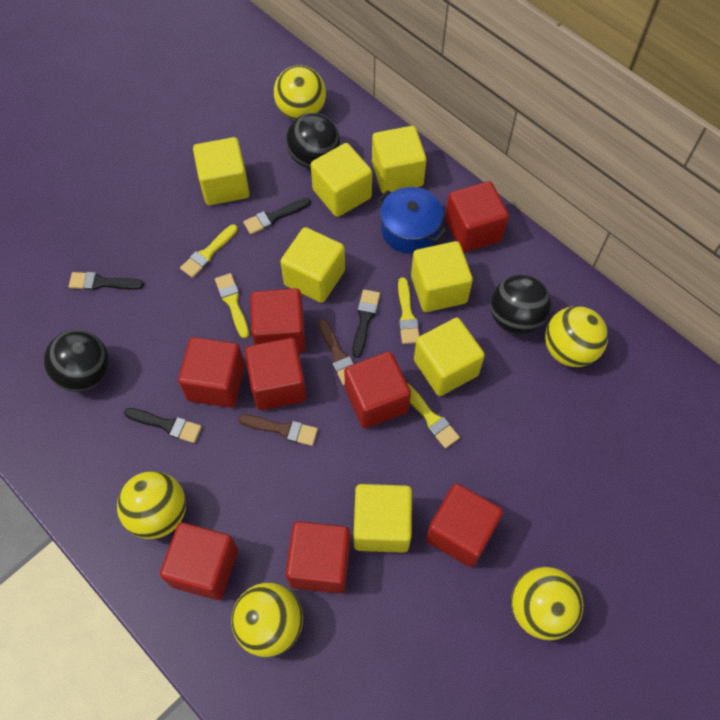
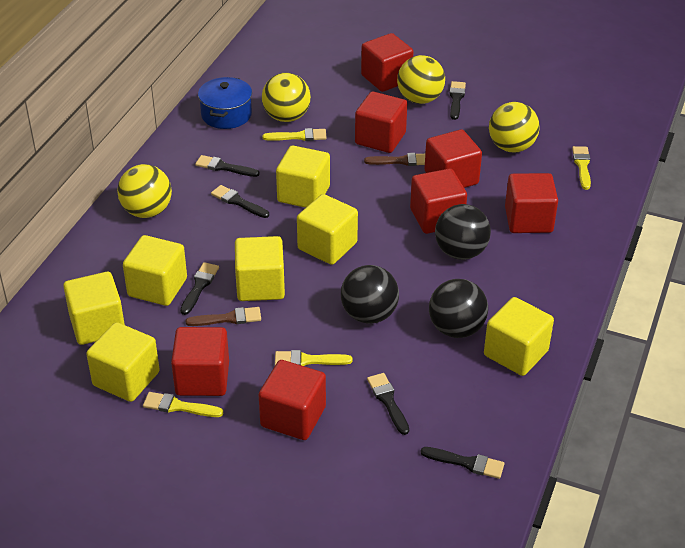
black brush: 4 -> 6
red cube: 8 -> 7
yellow ball: 5 -> 4

